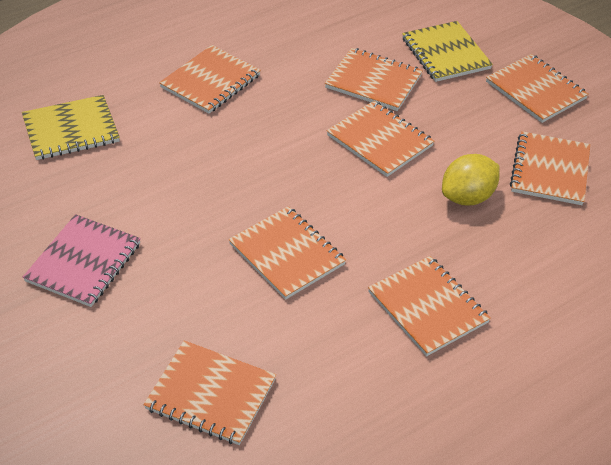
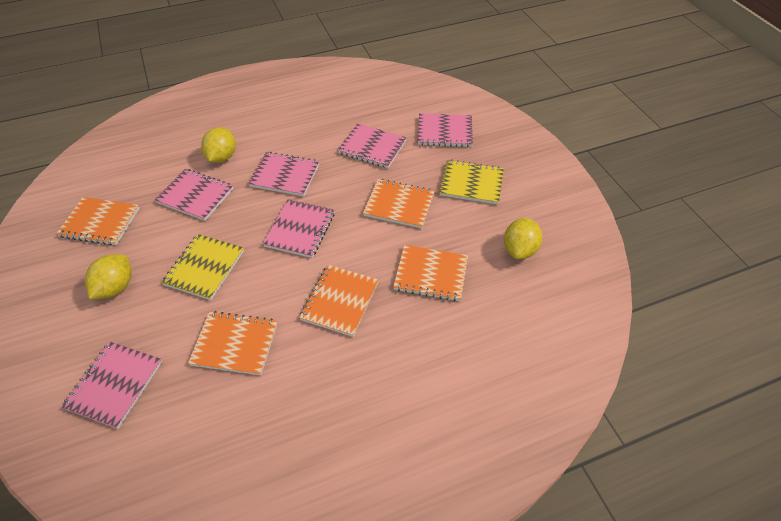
orange notebook: 8 -> 5
pink notebook: 1 -> 6
yellow lemon: 1 -> 3

